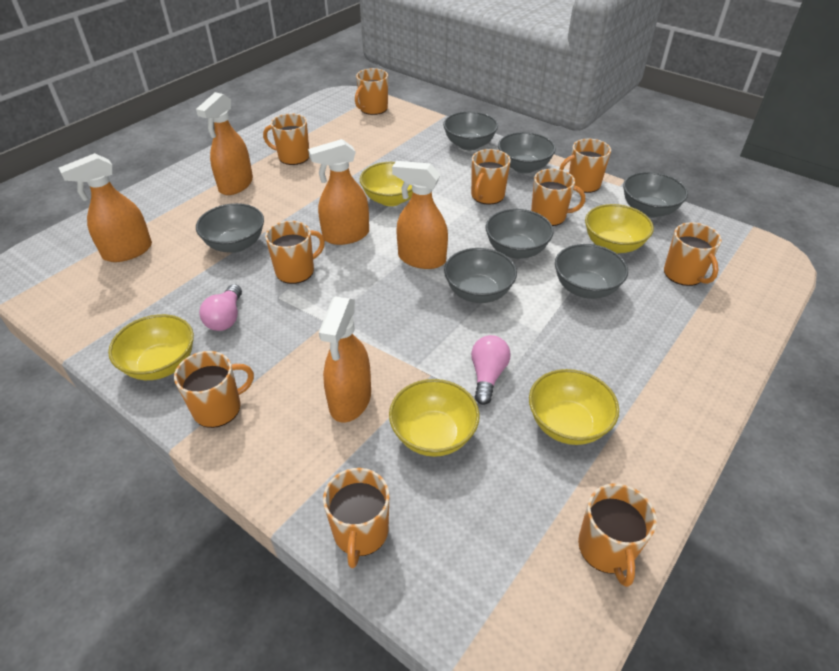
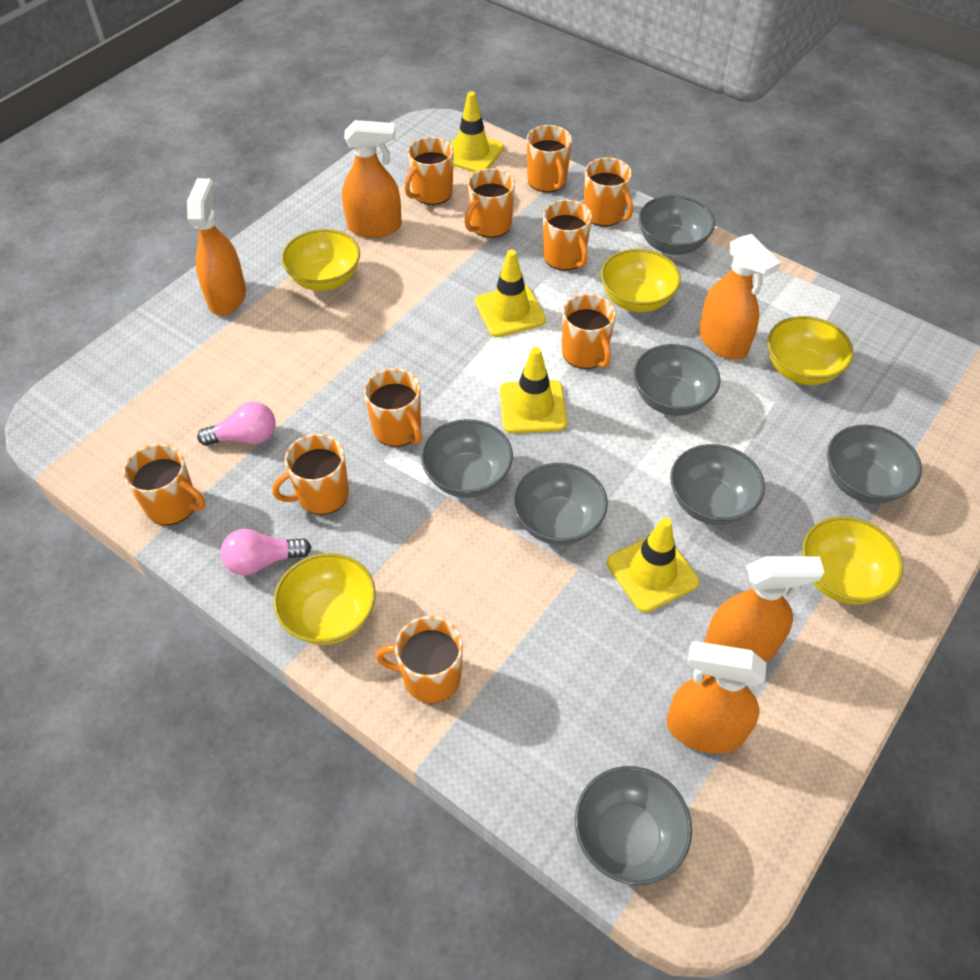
yellow traffic cone: 0 -> 4

